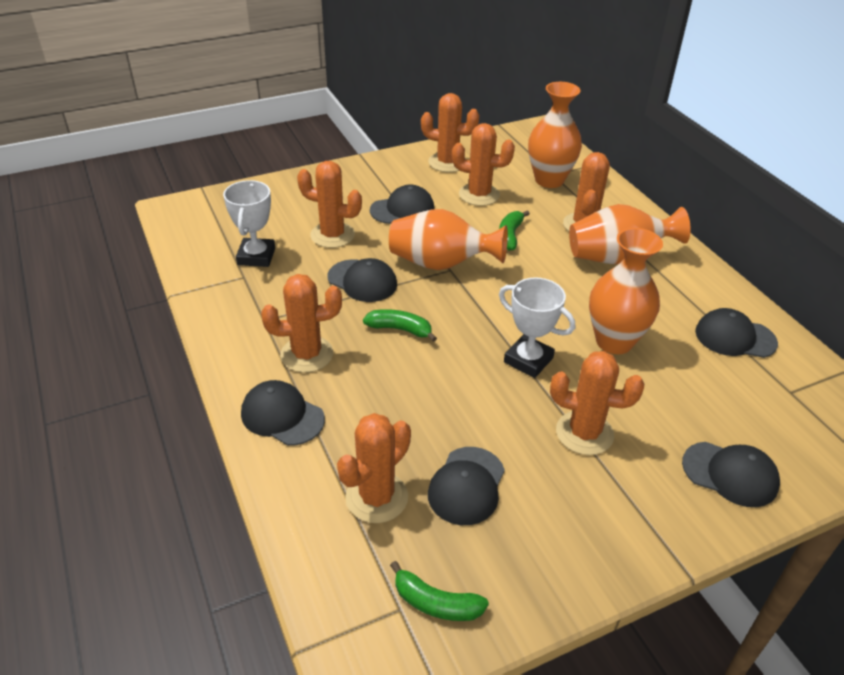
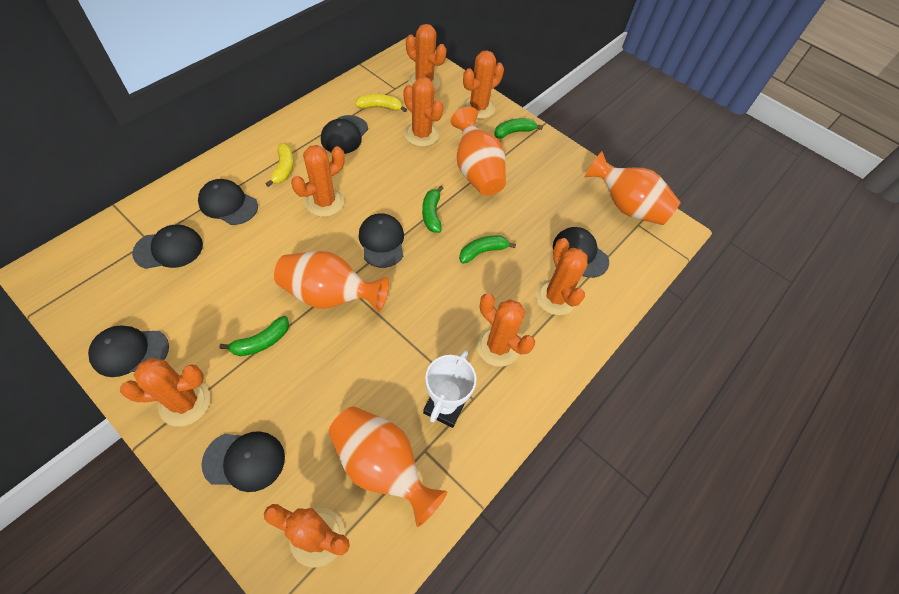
black cap: 6 -> 7
green banana: 3 -> 4
orange cactus: 7 -> 8
white trophy: 2 -> 1
yellow banana: 0 -> 2

